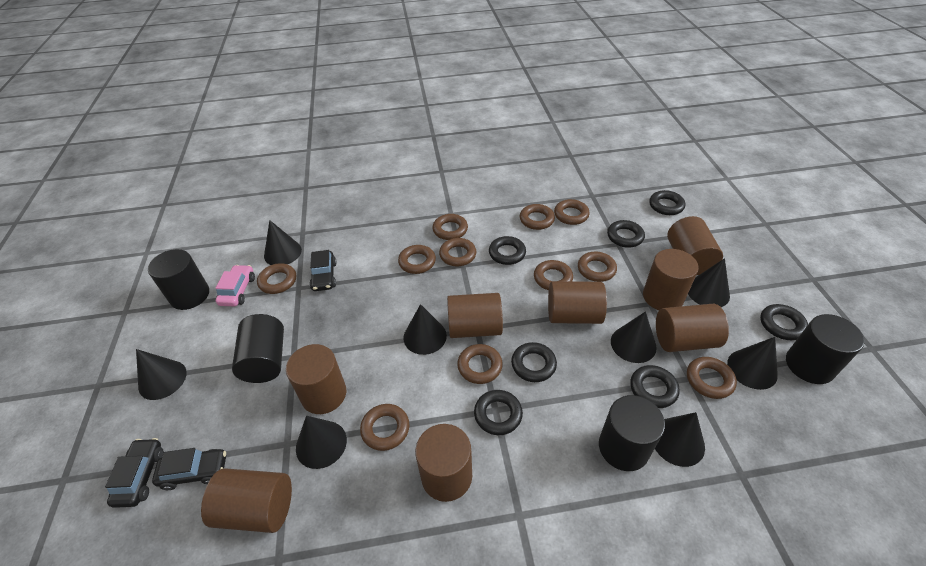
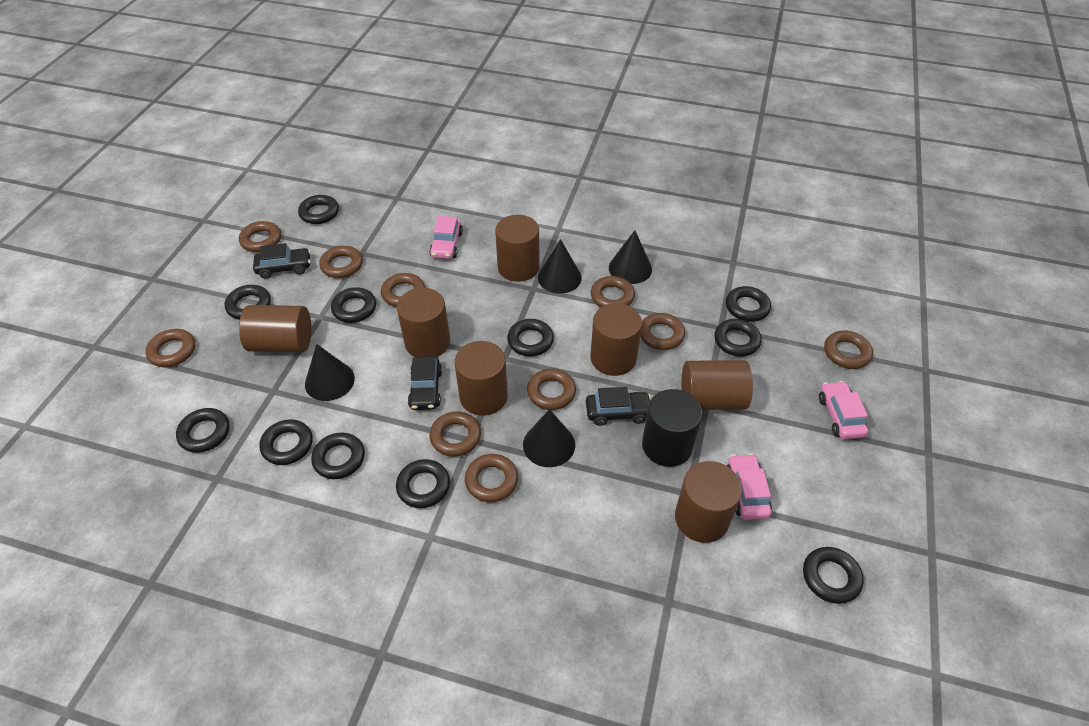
black cone: 8 -> 4
black cylinder: 4 -> 1
black ring: 7 -> 11
brown cylinder: 8 -> 7
brown ring: 11 -> 10
pink car: 1 -> 3

